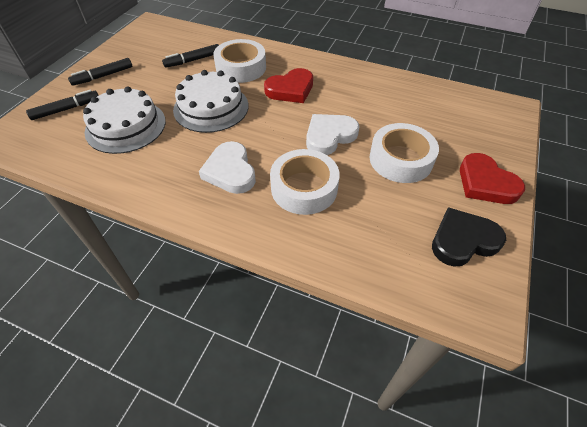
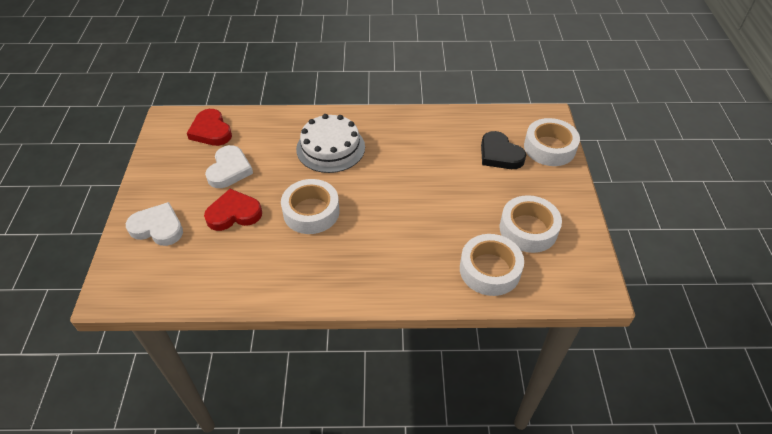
black marker: 3 -> 0
white cake: 2 -> 1
white tape: 3 -> 4

